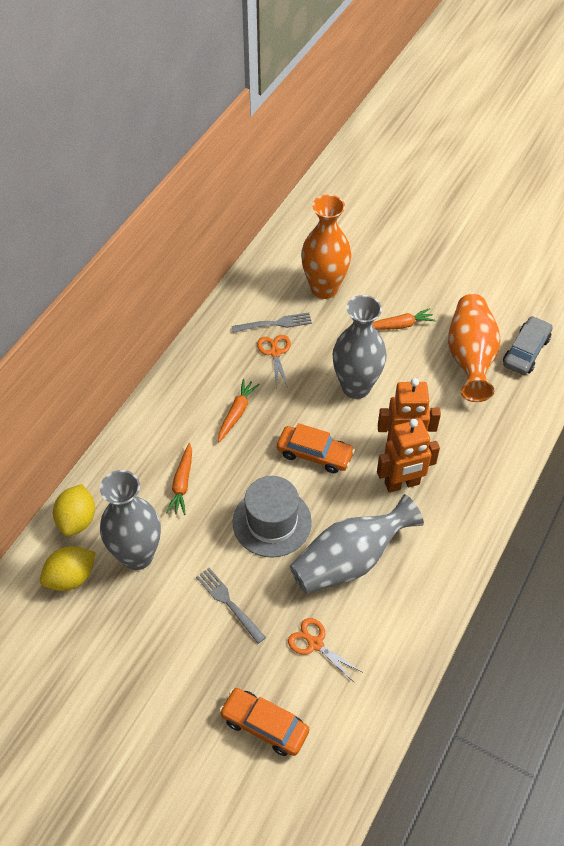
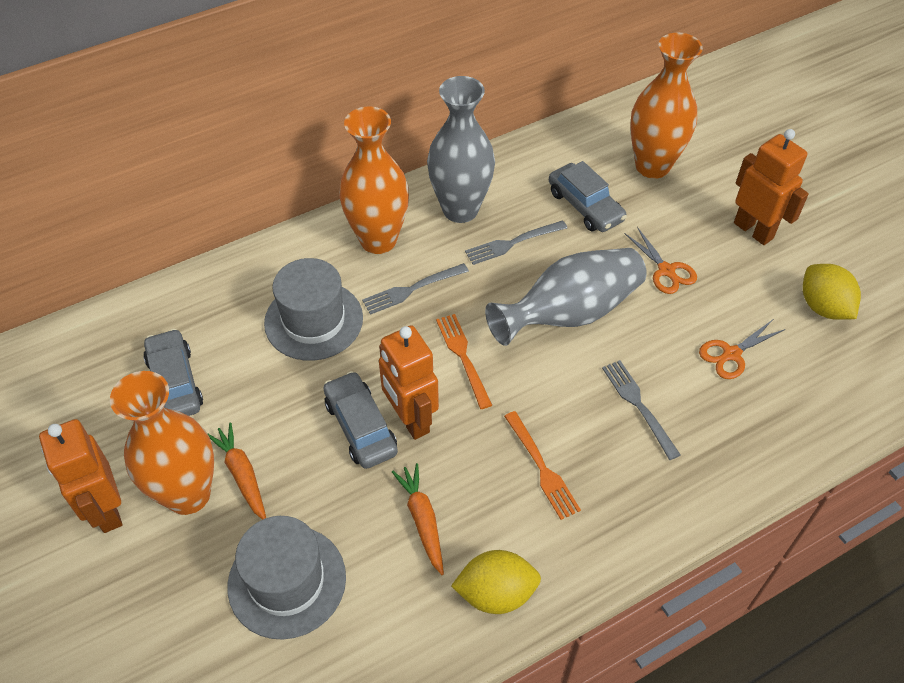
grey car: 1 -> 3
grey fork: 2 -> 3
grey hat: 1 -> 2
grey vase: 3 -> 2
orange car: 2 -> 0
orange carrot: 3 -> 2
orange fork: 0 -> 2
orange robot: 2 -> 3
orange vase: 2 -> 3

